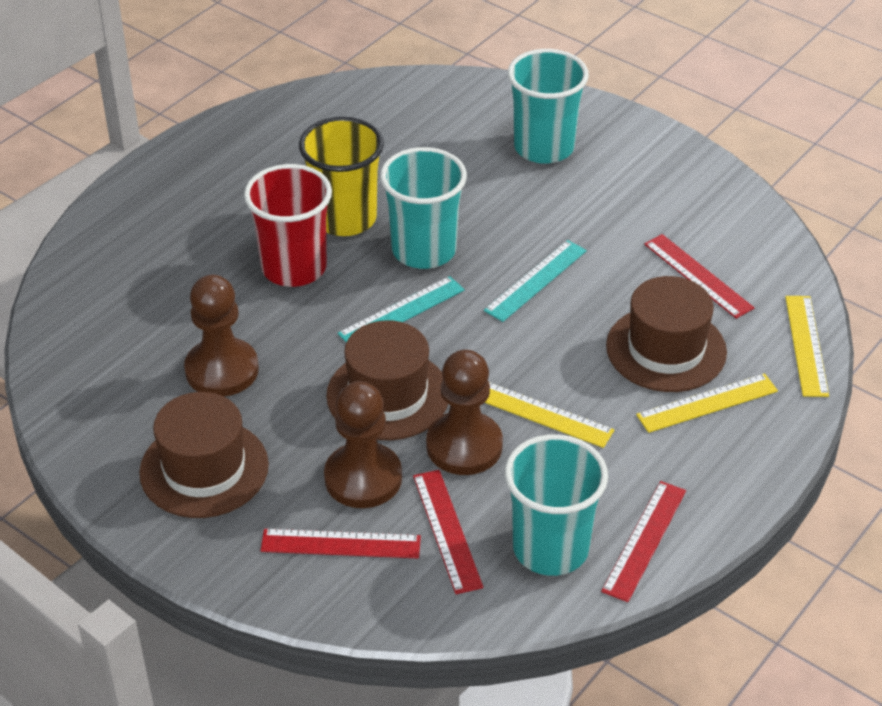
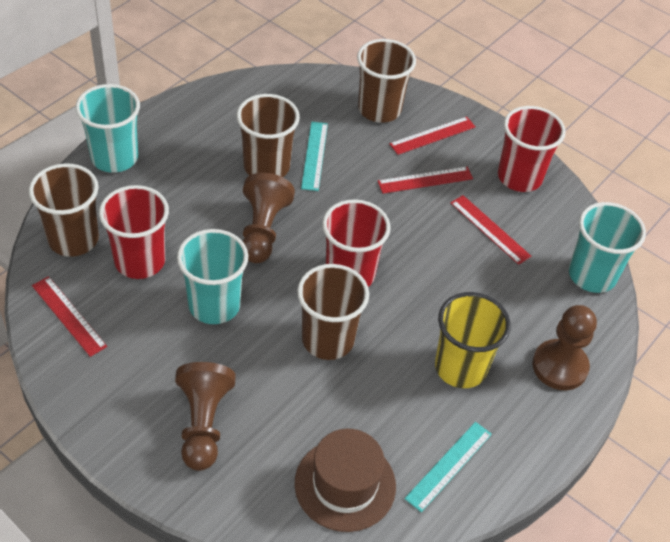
brown cup: 0 -> 4
brown hat: 3 -> 1
red cup: 1 -> 3
yellow ruler: 3 -> 0

